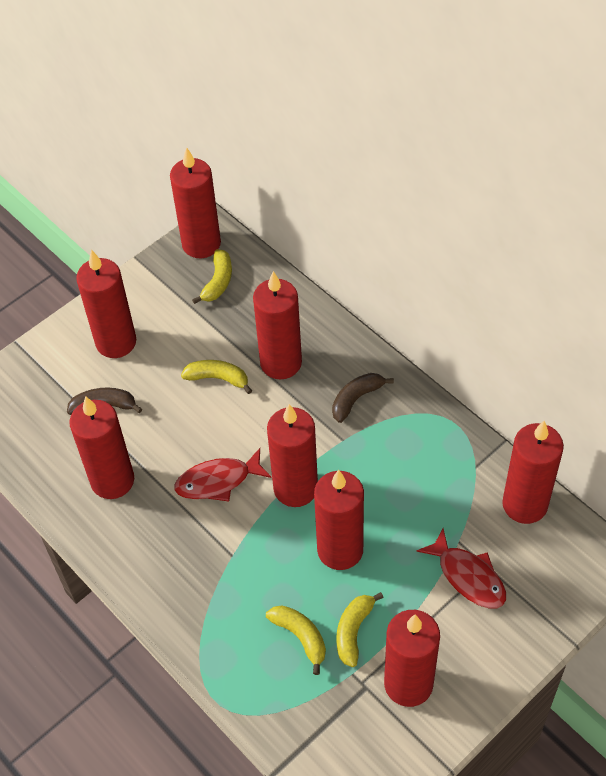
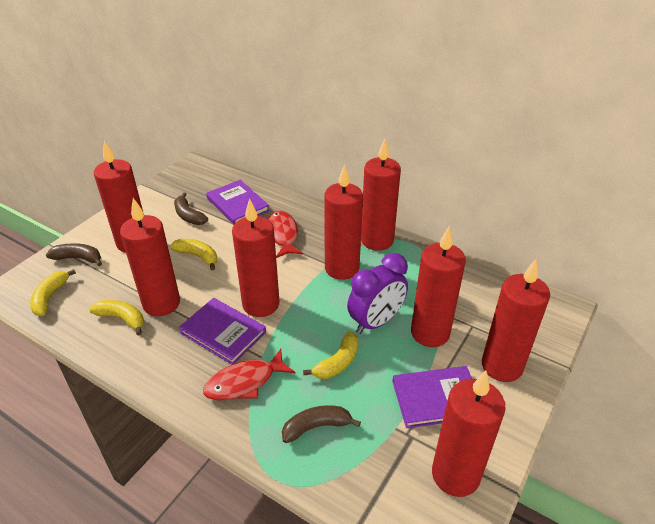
brown banana: 2 -> 3
purple book: 0 -> 3
purple clock: 0 -> 1

